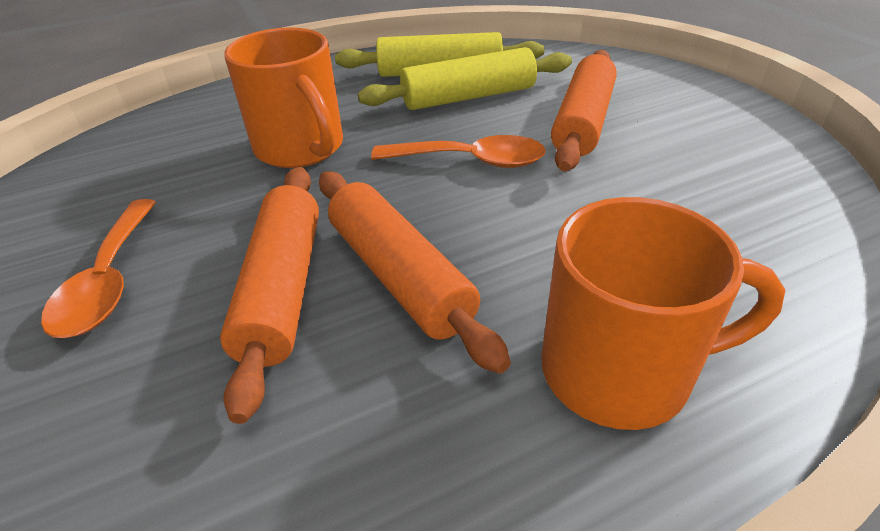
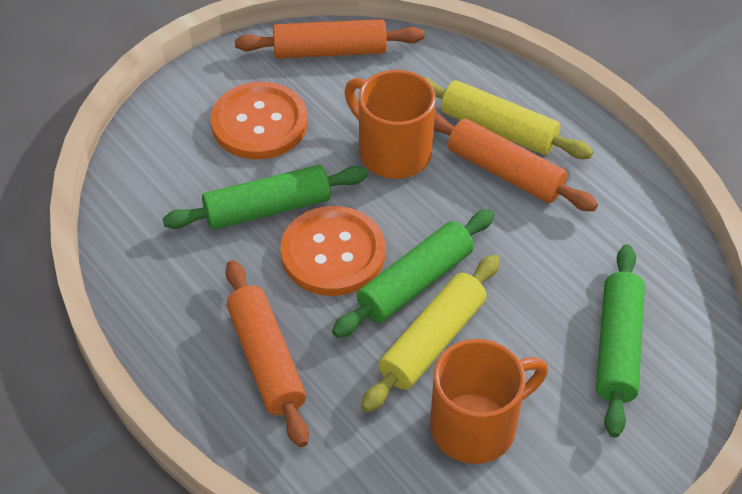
green rolling pin: 0 -> 3
orange button: 0 -> 2
orange spoon: 2 -> 0

